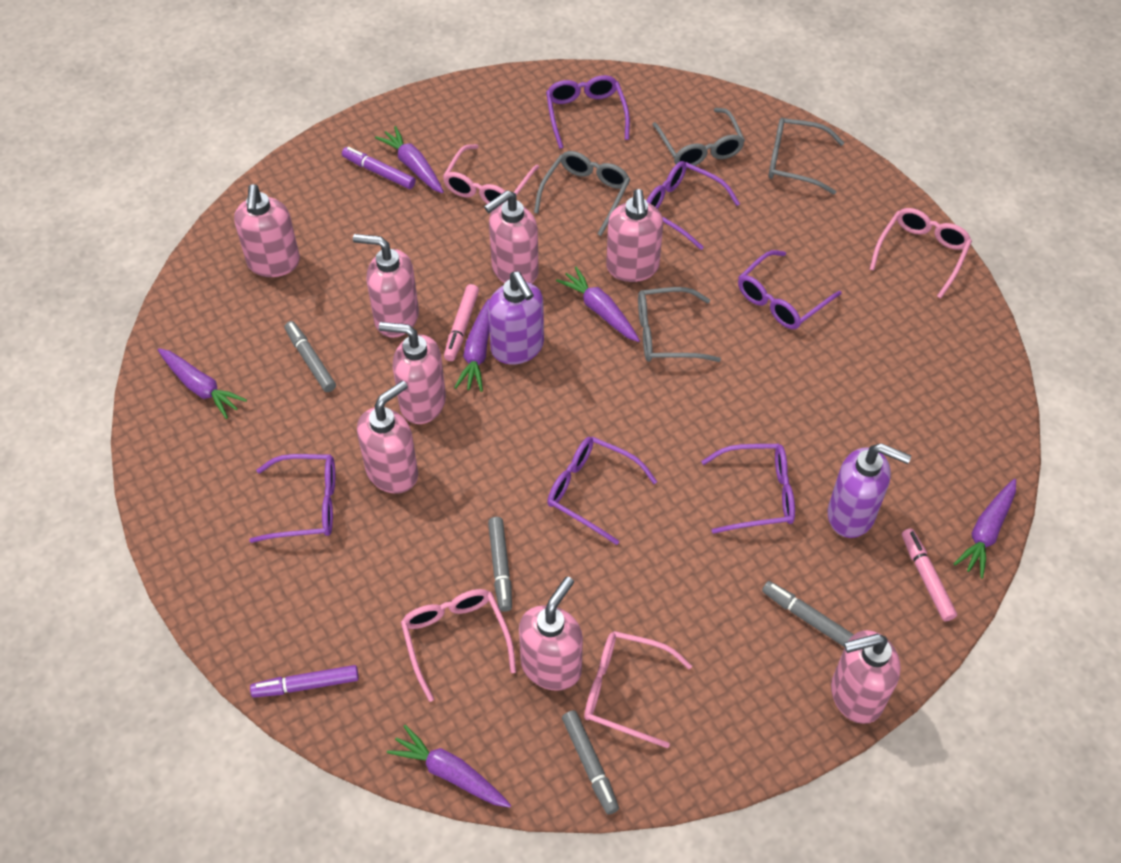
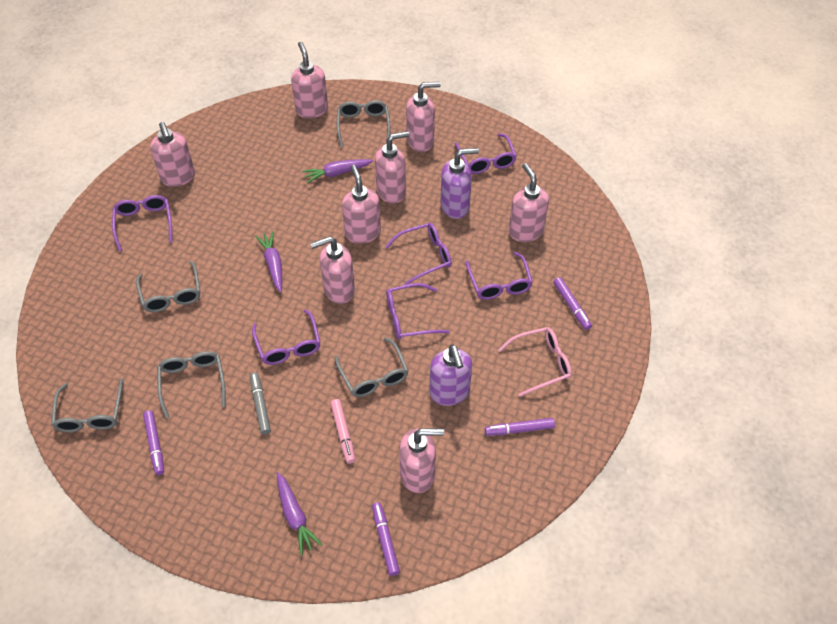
grey glasses: 4 -> 5
grey marker: 4 -> 1
pink glasses: 4 -> 1
pink marker: 2 -> 1
purple carrot: 6 -> 3
purple marker: 2 -> 4

